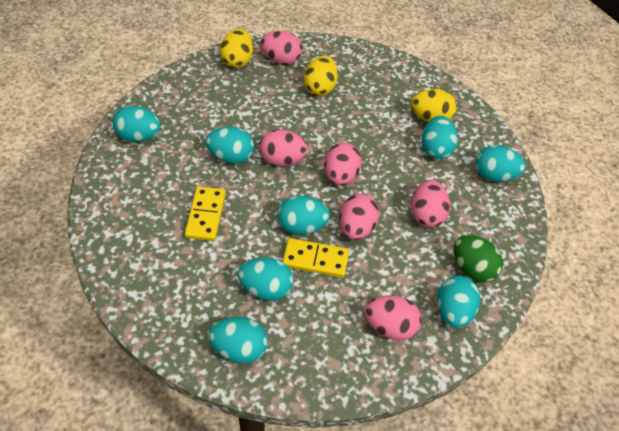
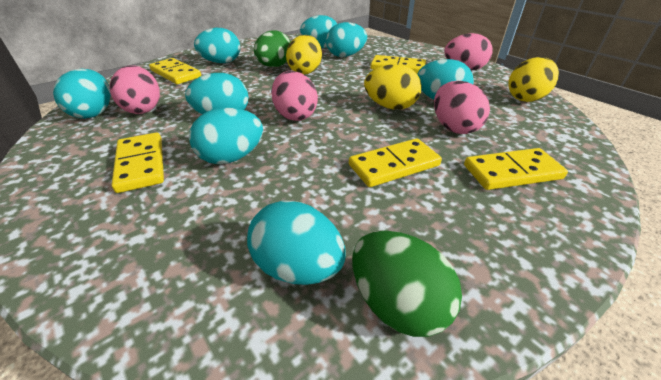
green egg: 1 -> 2
pink egg: 6 -> 4
yellow domino: 2 -> 5

